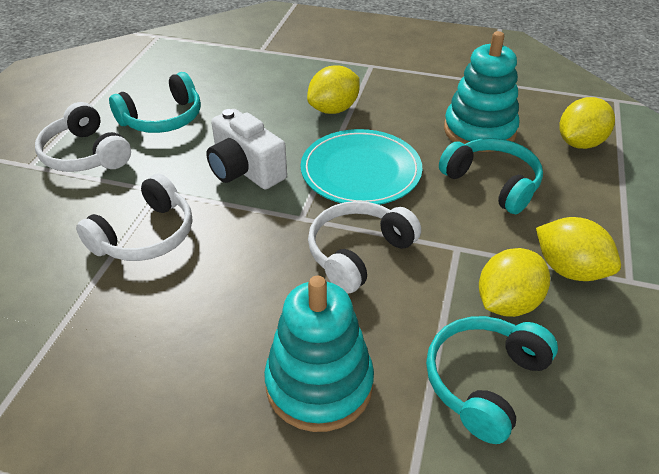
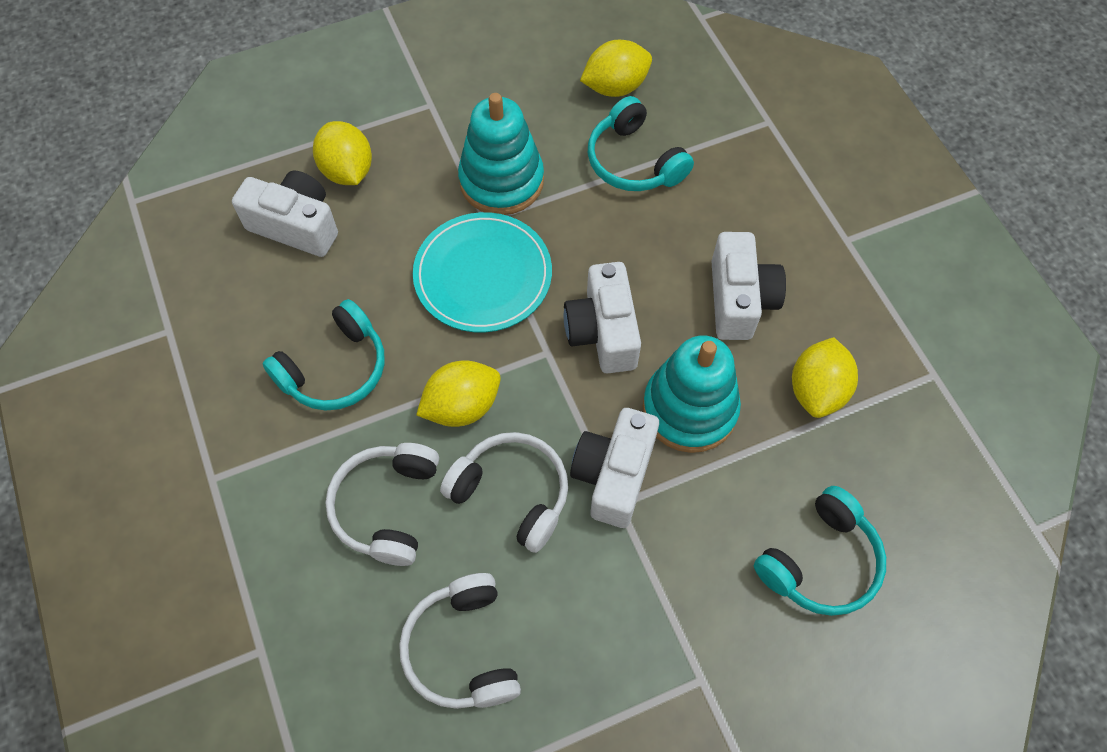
white camera: 1 -> 4

